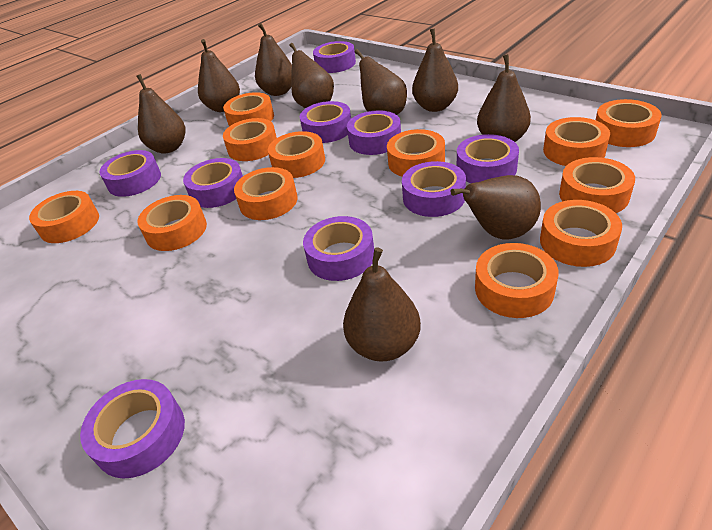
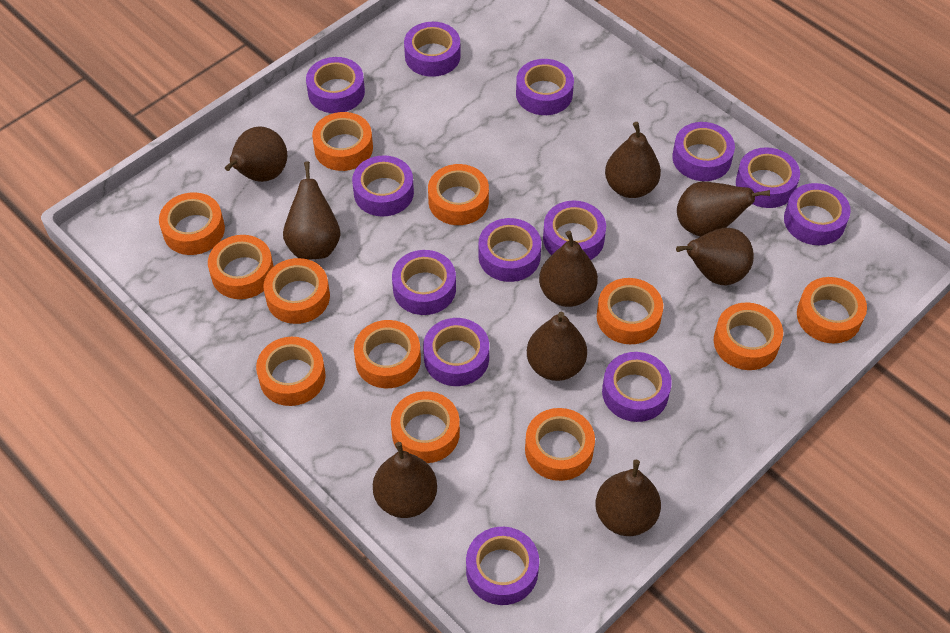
purple tape: 9 -> 13

